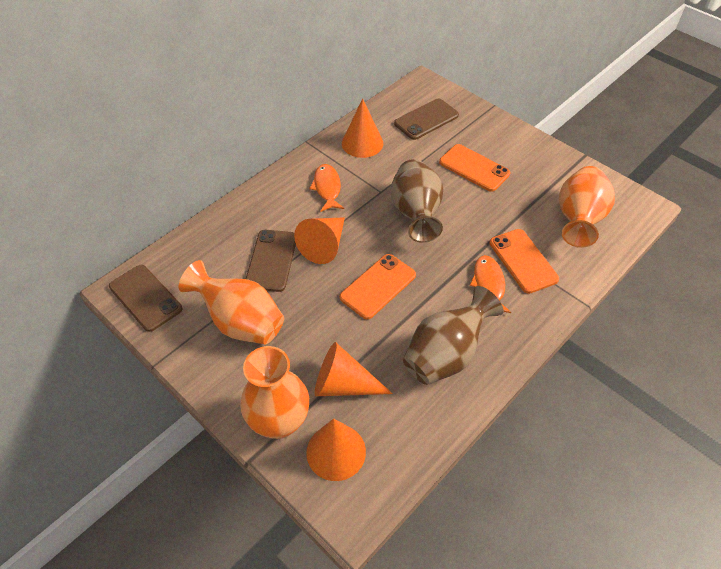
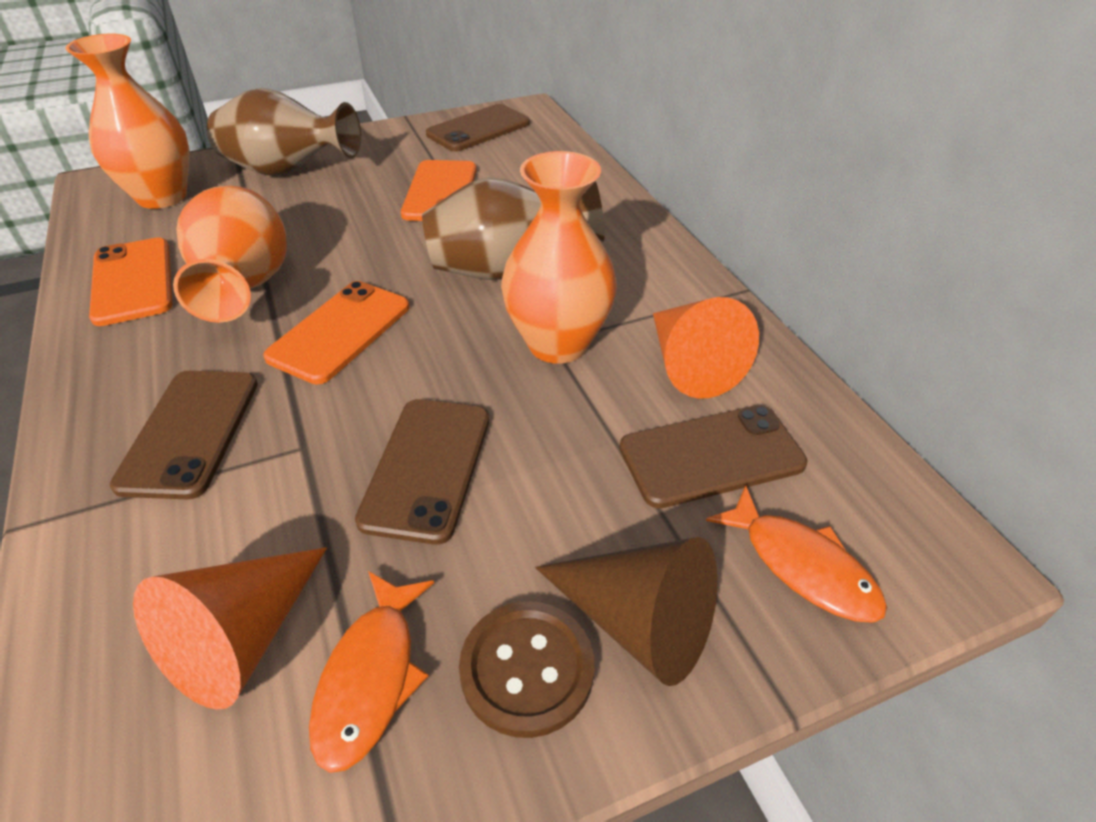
brown button: 0 -> 1
brown cone: 0 -> 1
brown phone: 3 -> 4
orange cone: 4 -> 2

